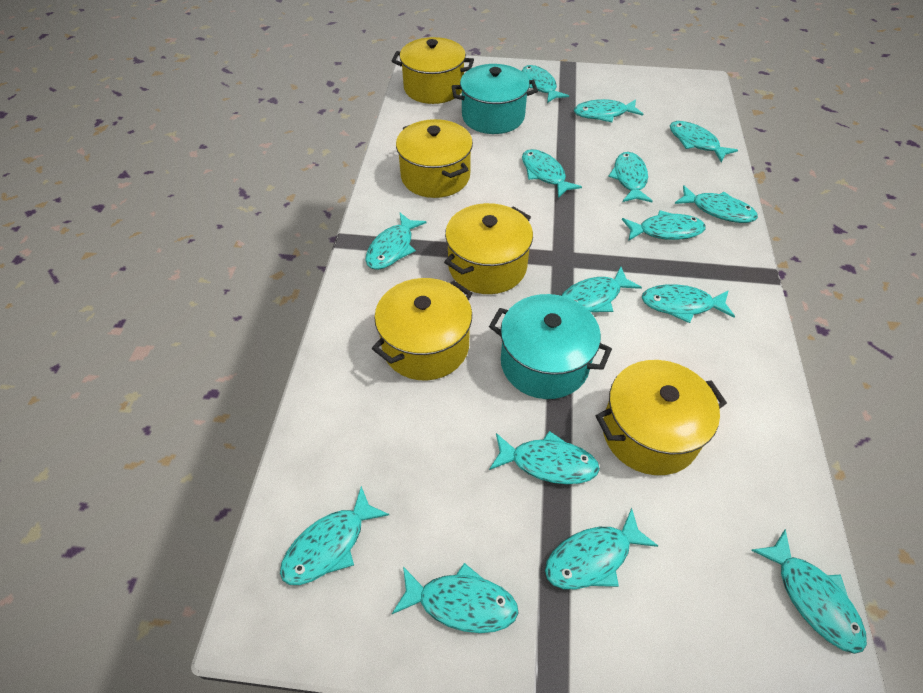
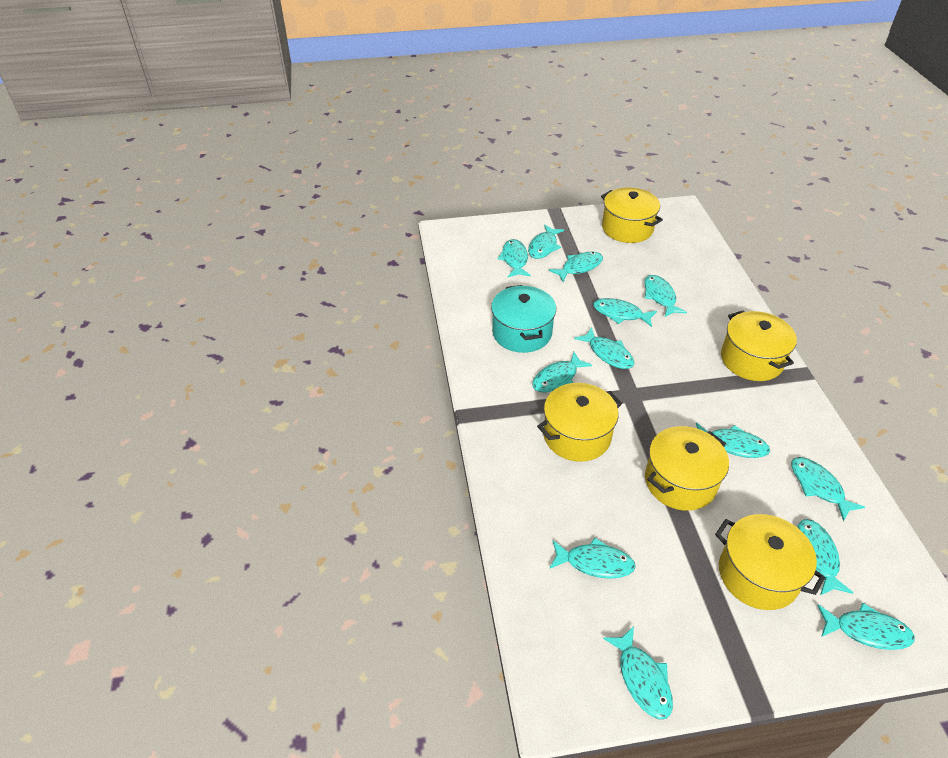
turquoise fish: 15 -> 13
turquoise pot: 2 -> 1

